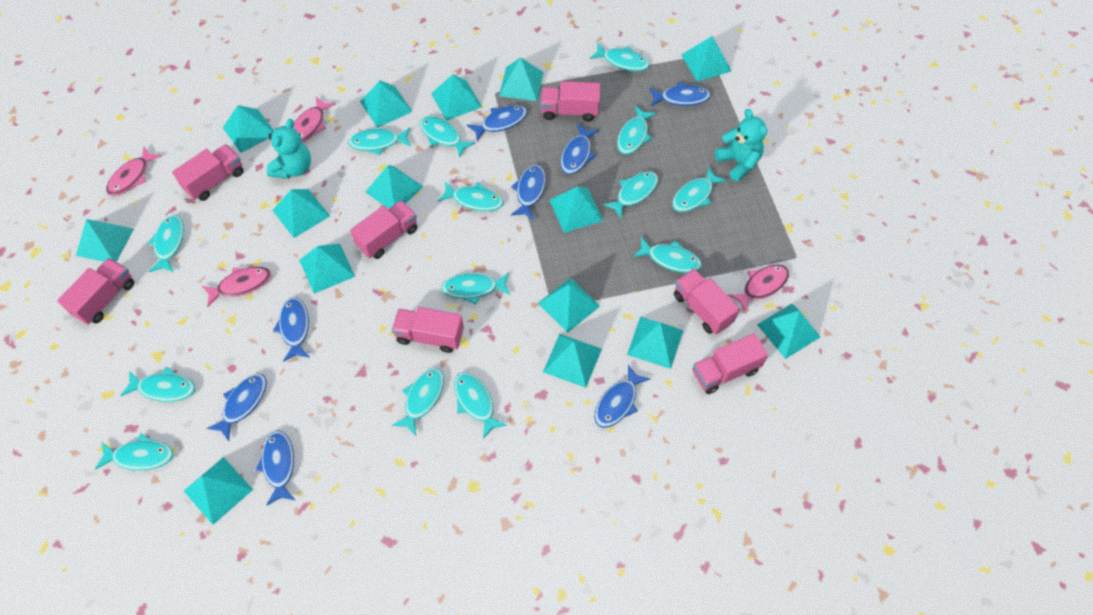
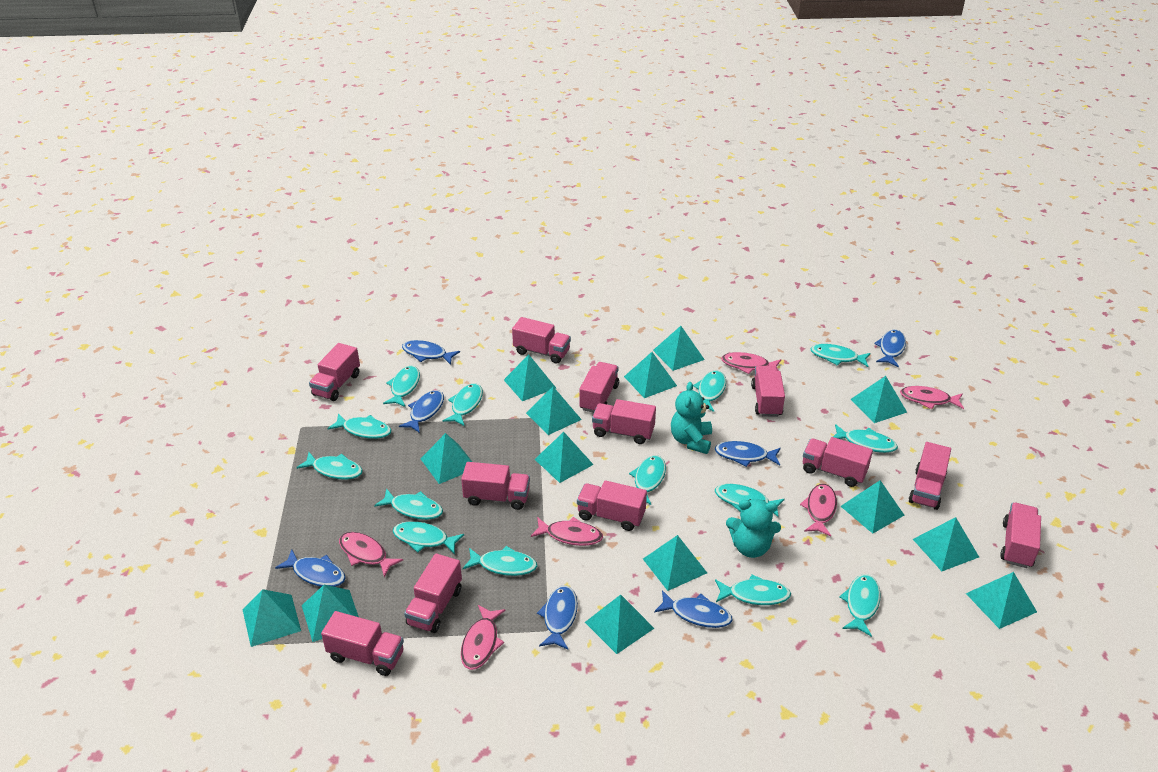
blue fish: 8 -> 7
pink fish: 4 -> 6
pink truck: 7 -> 12
turquoise pyramid: 15 -> 14

